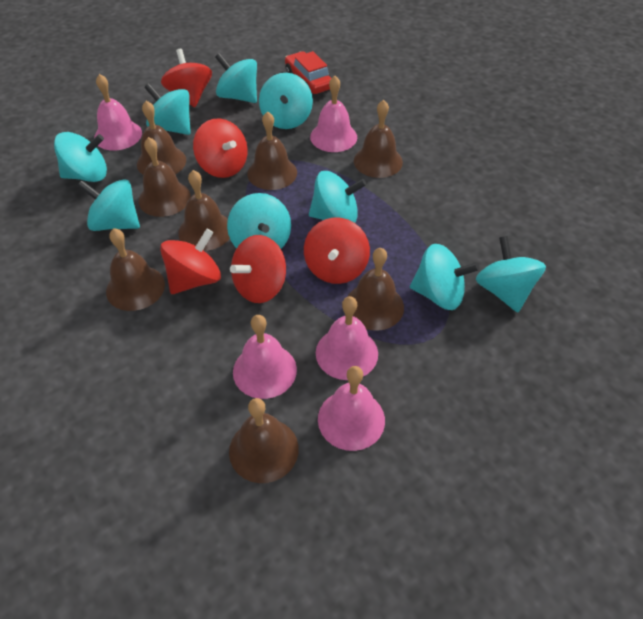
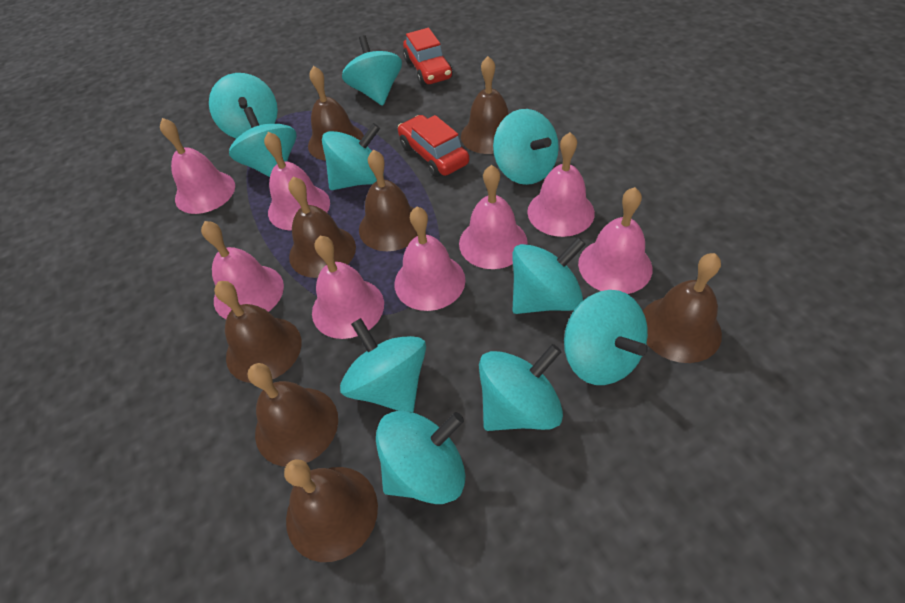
pink bell: 5 -> 8
red car: 1 -> 2
red spinning top: 5 -> 0
turquoise spinning top: 9 -> 10

